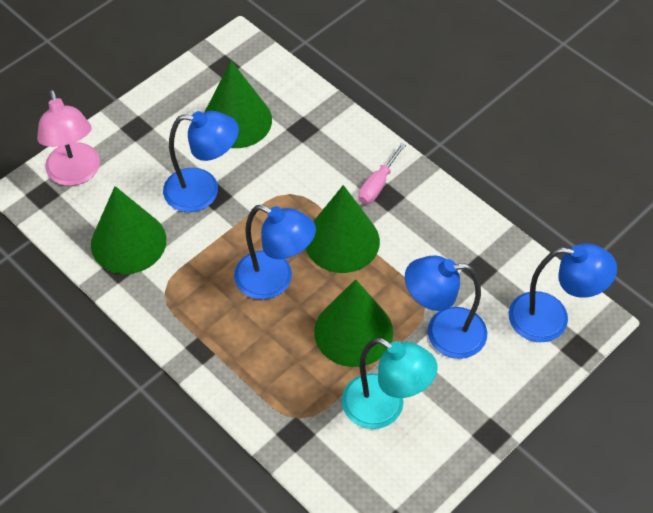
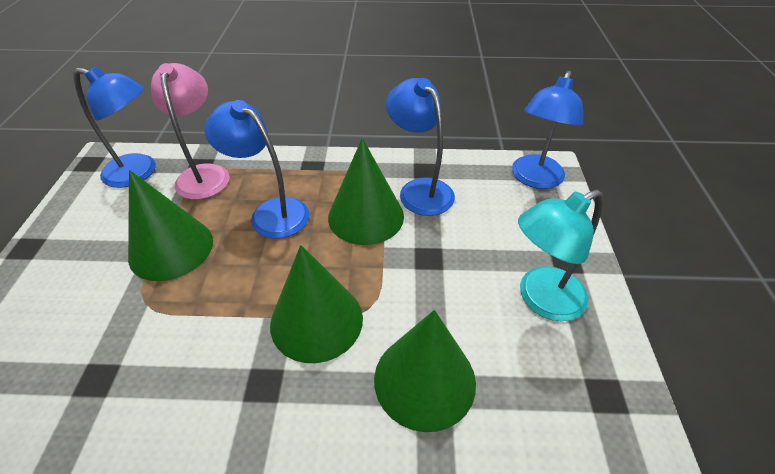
pink screwdriver: 1 -> 0

